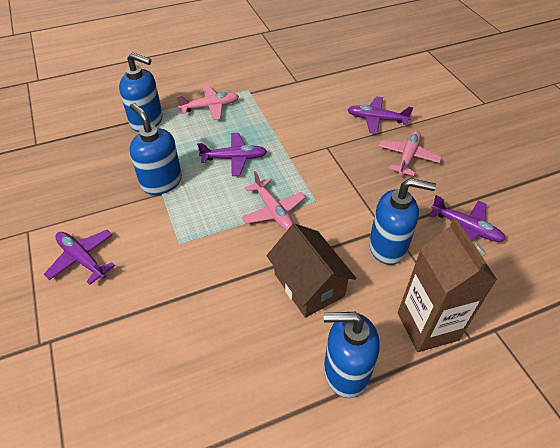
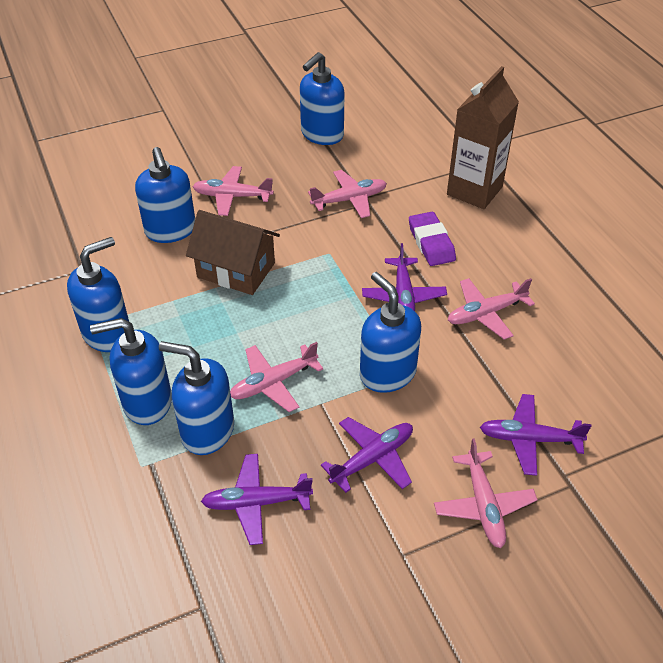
blue soap dispenser: 4 -> 6
pink plane: 3 -> 5
purple eraser: 0 -> 1

